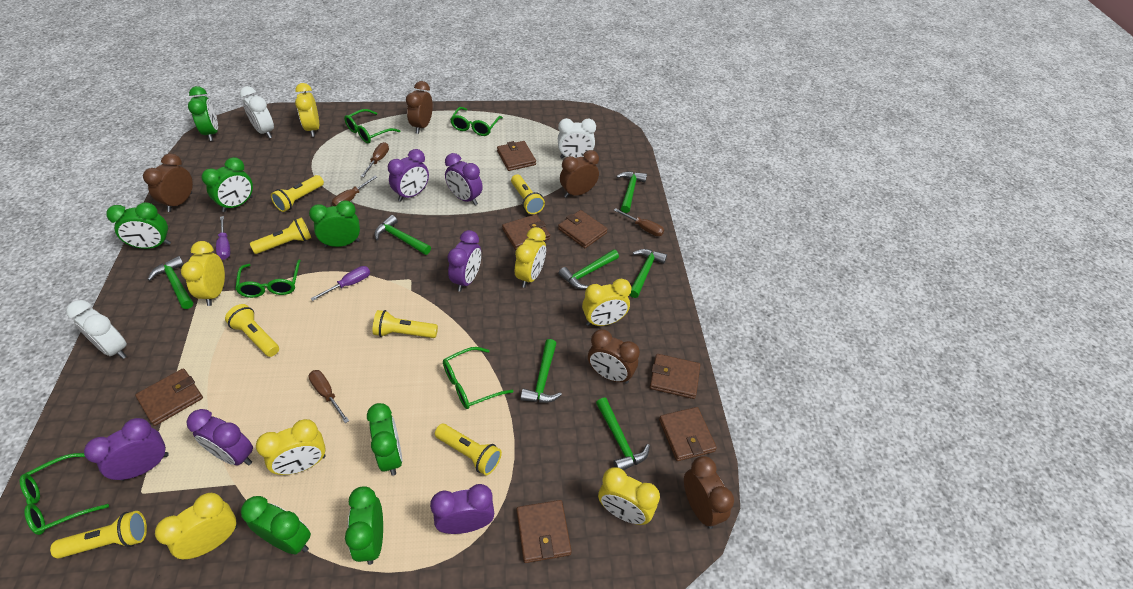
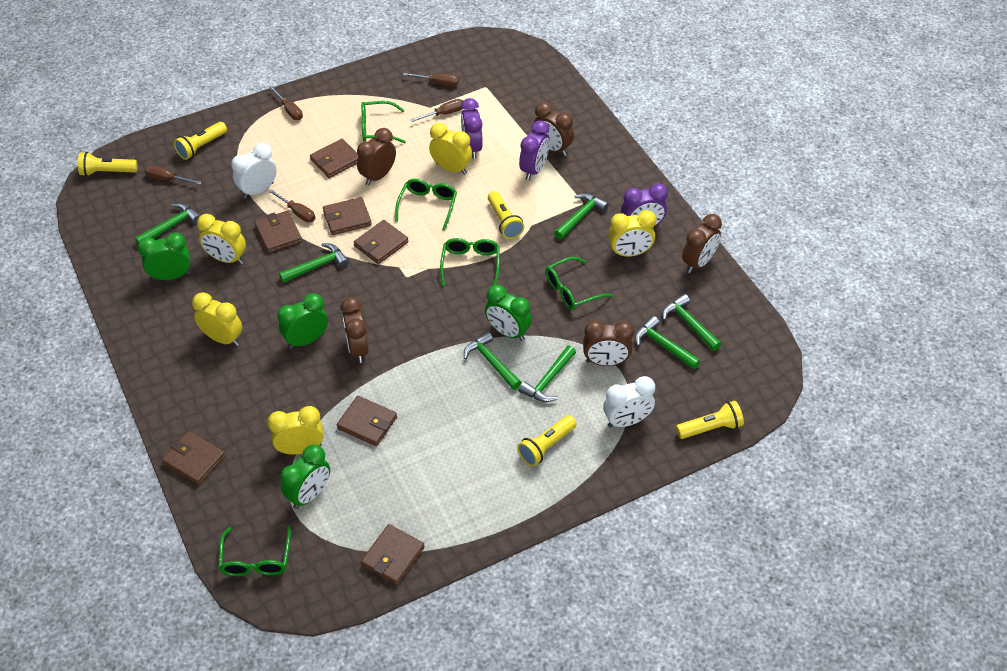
brown screwdriver: 4 -> 5
green clock: 7 -> 4
purple clock: 6 -> 3
purple screwdriver: 2 -> 0
white clock: 3 -> 2
yellow clock: 7 -> 5
yellow flashlight: 7 -> 5

